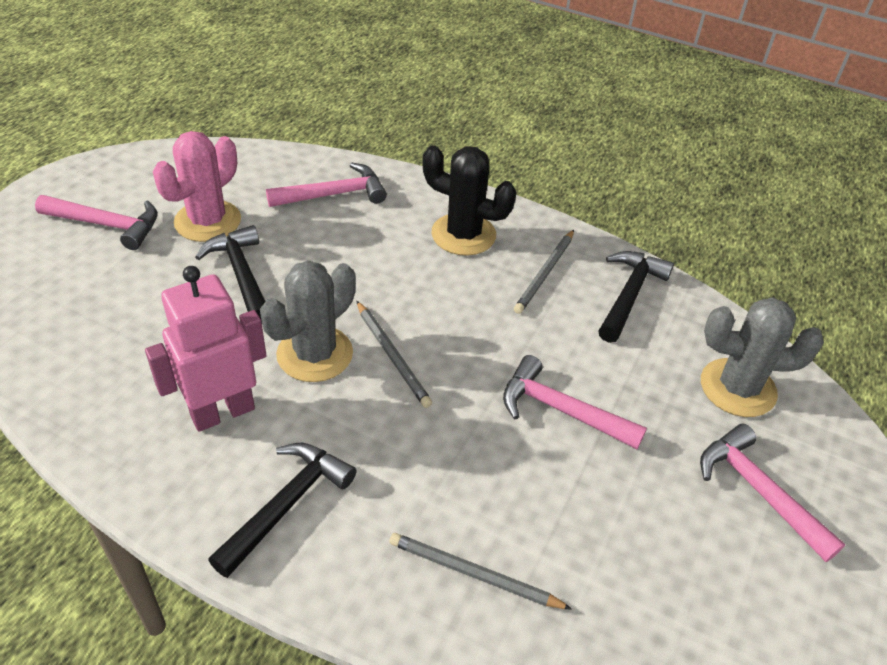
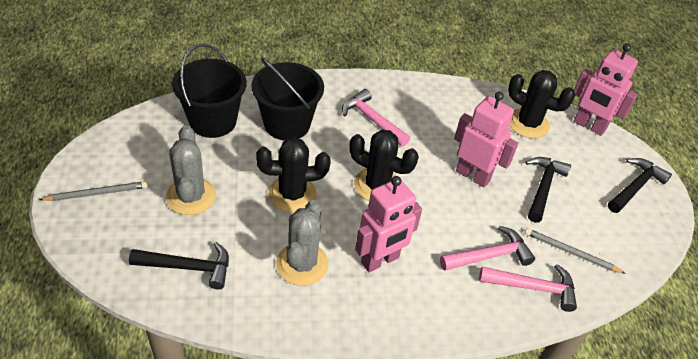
black bucket: 0 -> 2
black cactus: 1 -> 3
grey pencil: 3 -> 2
pink cactus: 1 -> 0
pink hammer: 4 -> 3
pink robot: 1 -> 3

